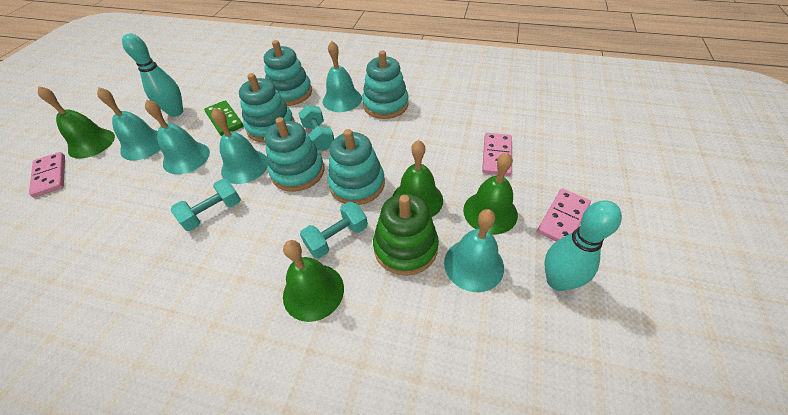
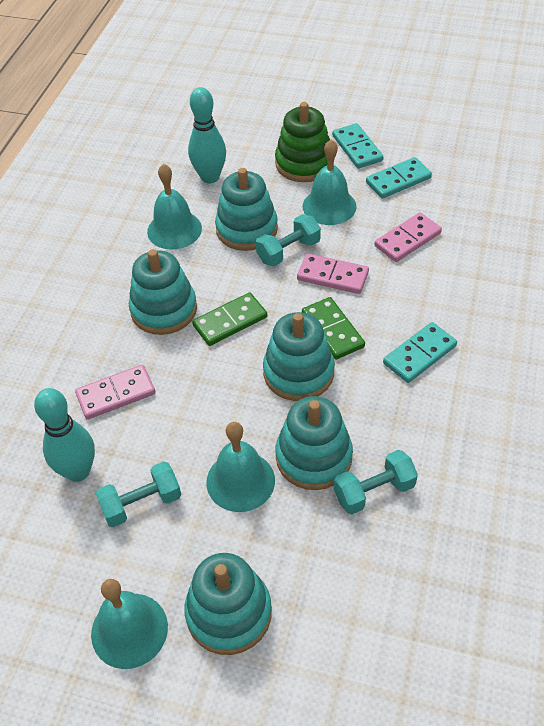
green bell: 4 -> 0
green domino: 1 -> 2
turquoise bell: 5 -> 4
turquoise domino: 0 -> 3

